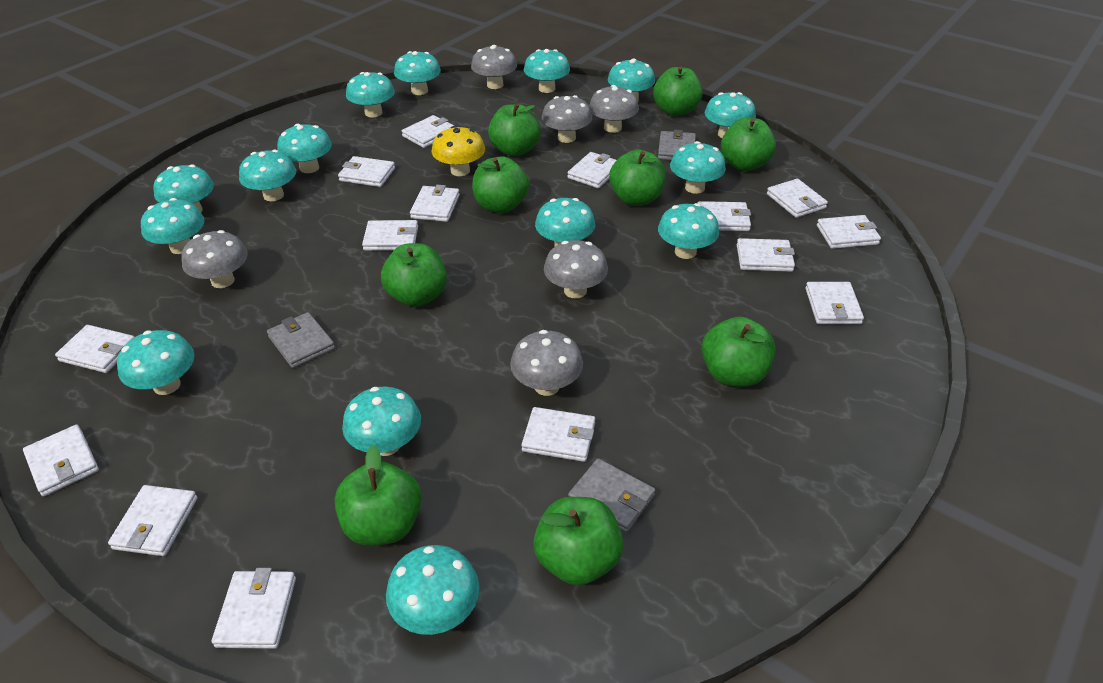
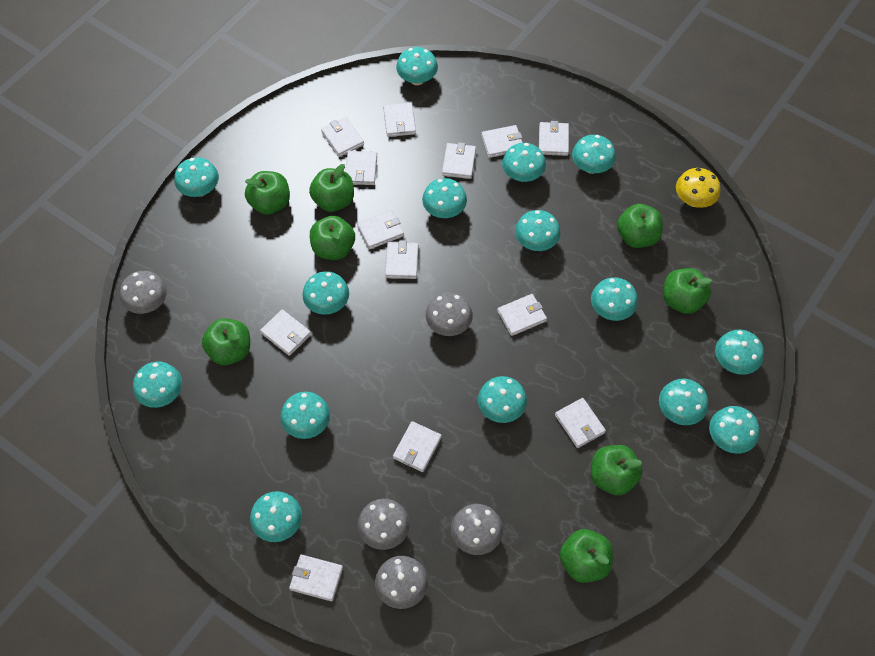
green apple: 9 -> 8
grey mushroom: 6 -> 5
grey wallet: 3 -> 0
white wallet: 15 -> 13

